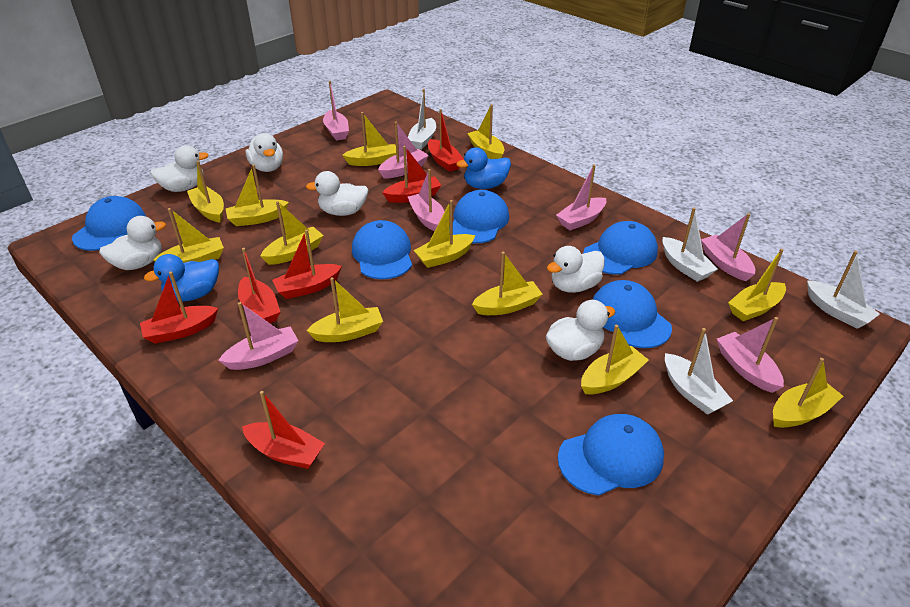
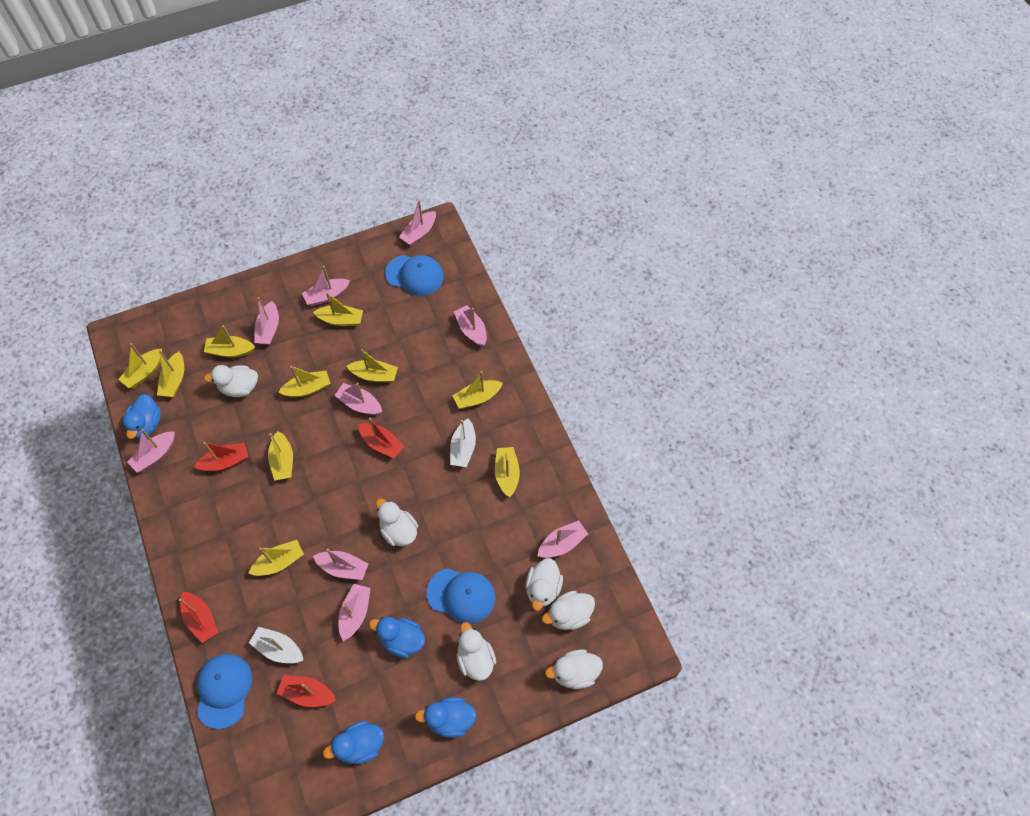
blue cap: 6 -> 3
blue duck: 2 -> 4
pink boat: 7 -> 9
red boat: 6 -> 4
white boat: 4 -> 2
yellow boat: 12 -> 10

